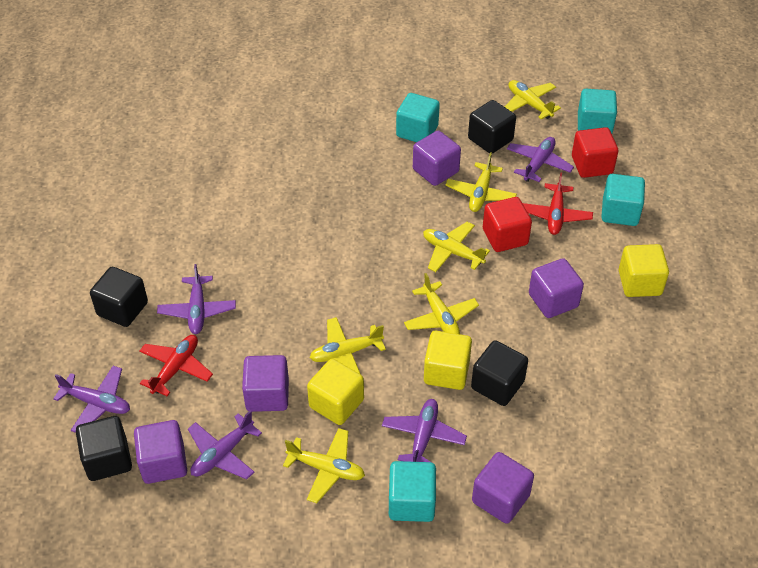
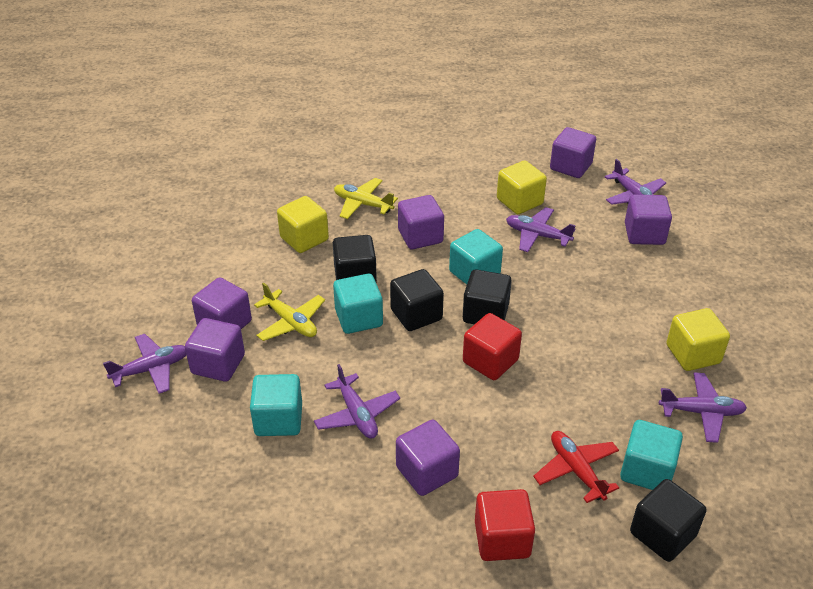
purple cube: 5 -> 6
red plane: 2 -> 1
yellow plane: 6 -> 2

